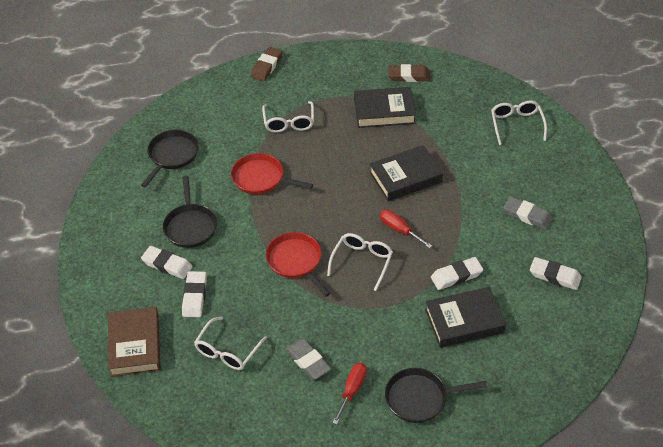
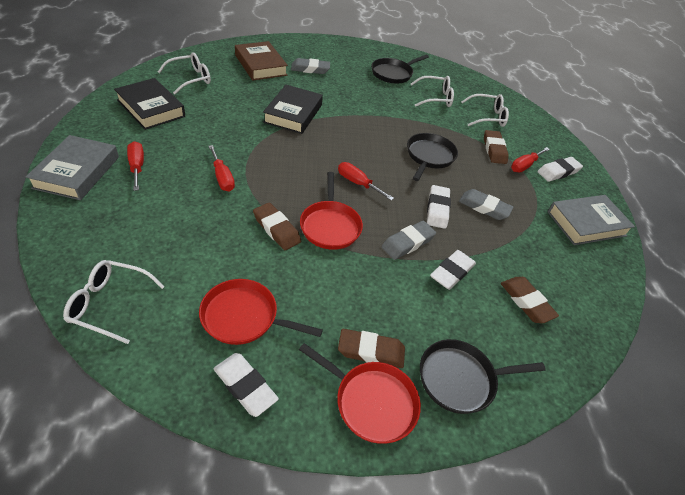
black book: 3 -> 2
brown eraser: 2 -> 4
grey book: 0 -> 2
grey eraser: 2 -> 3
red pan: 2 -> 3
red screwdriver: 2 -> 4

